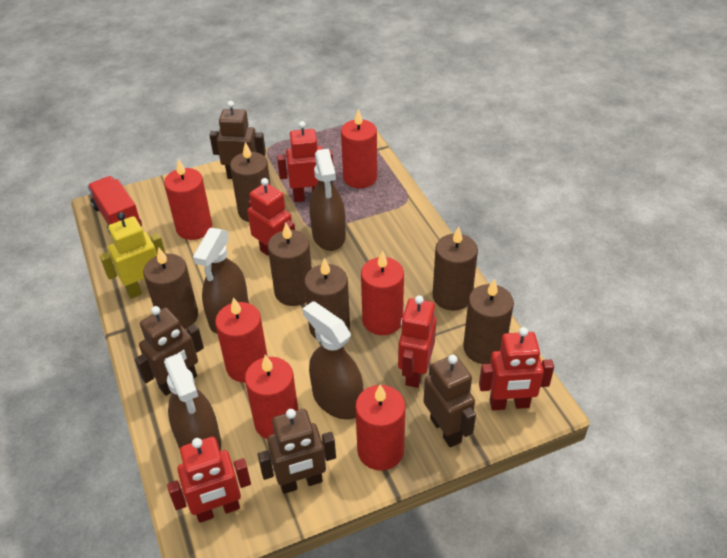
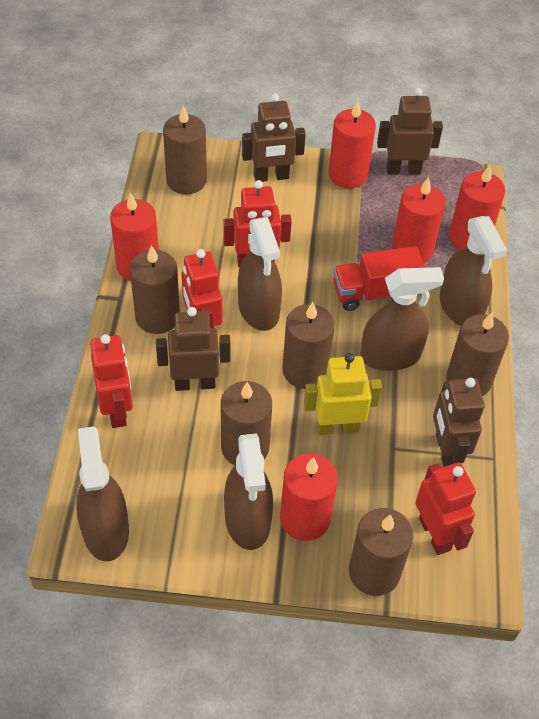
brown spray bottle: 4 -> 5
red candle: 6 -> 5
red robot: 5 -> 4

